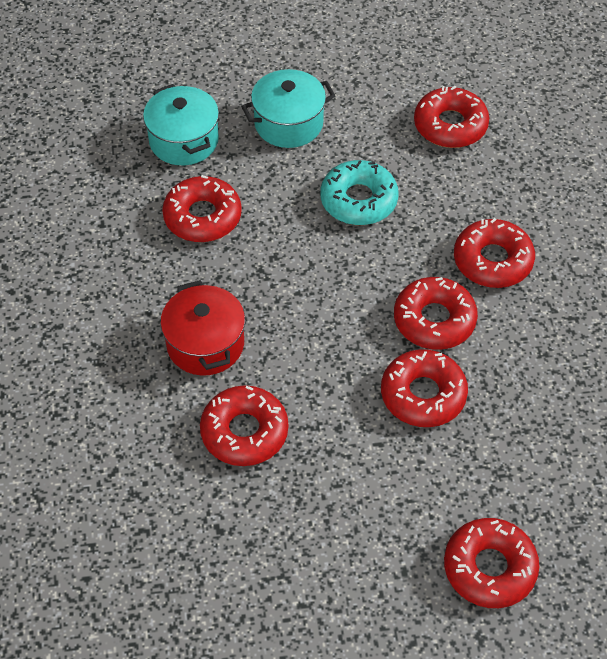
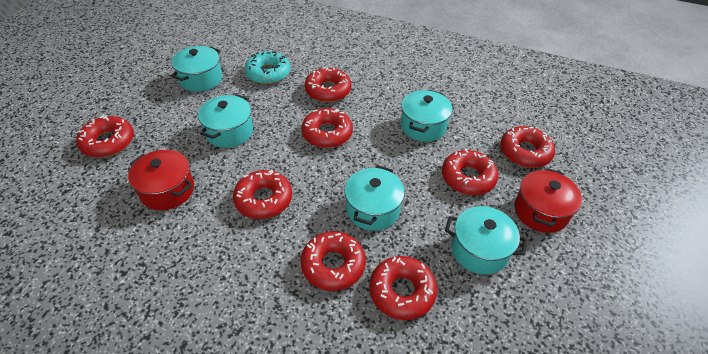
red donut: 7 -> 8
red pot: 1 -> 2
turquoise pot: 2 -> 5

